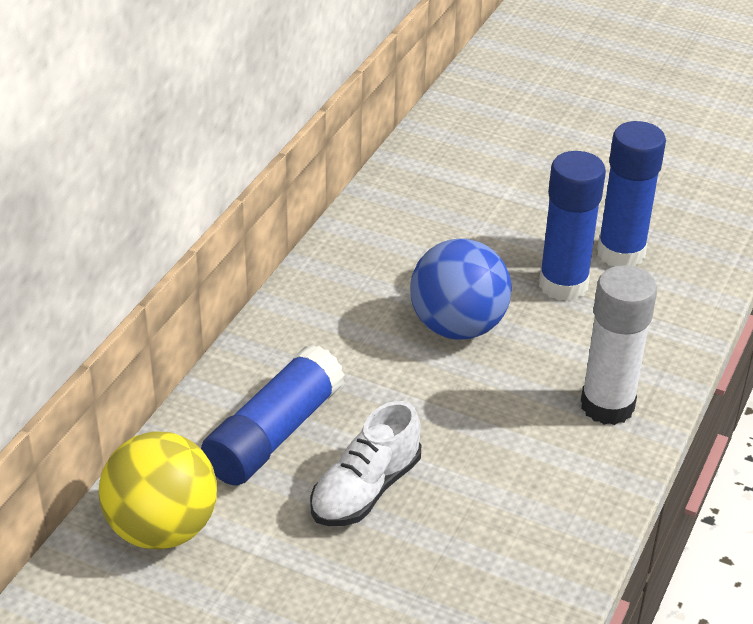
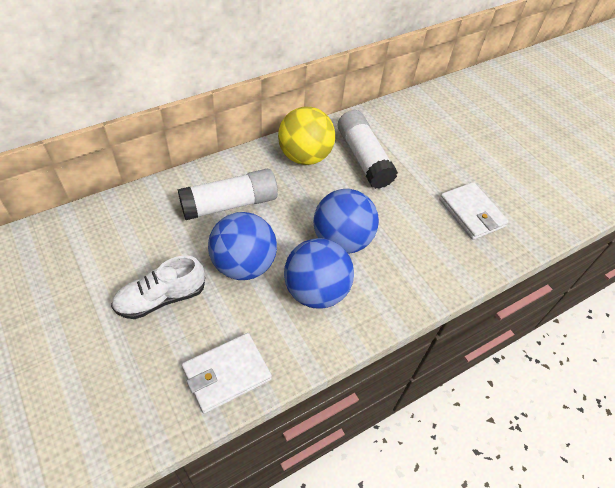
blue ball: 1 -> 3
blue glue stick: 3 -> 0
white glue stick: 1 -> 2
white wallet: 0 -> 2

